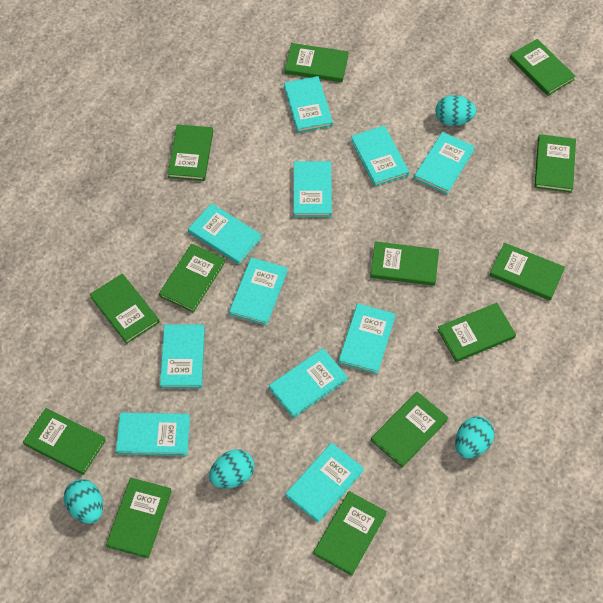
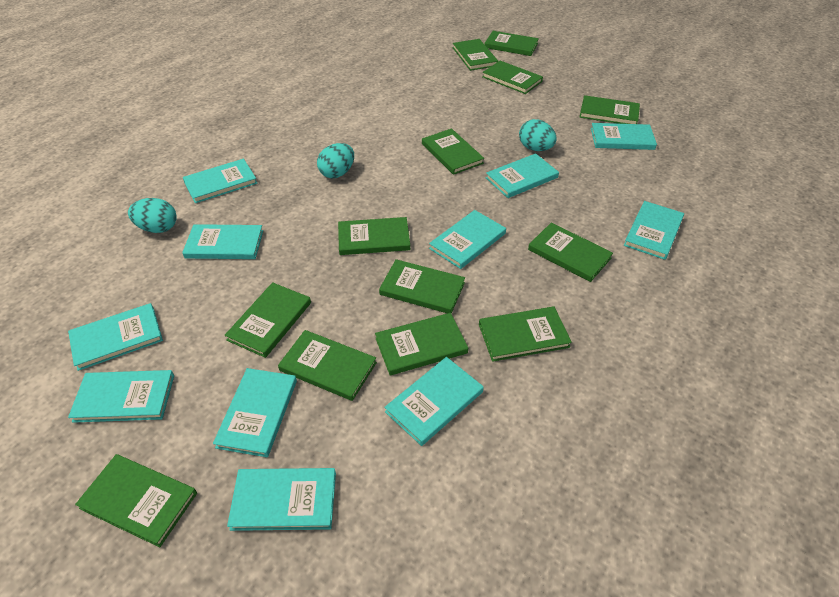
turquoise egg: 4 -> 3

